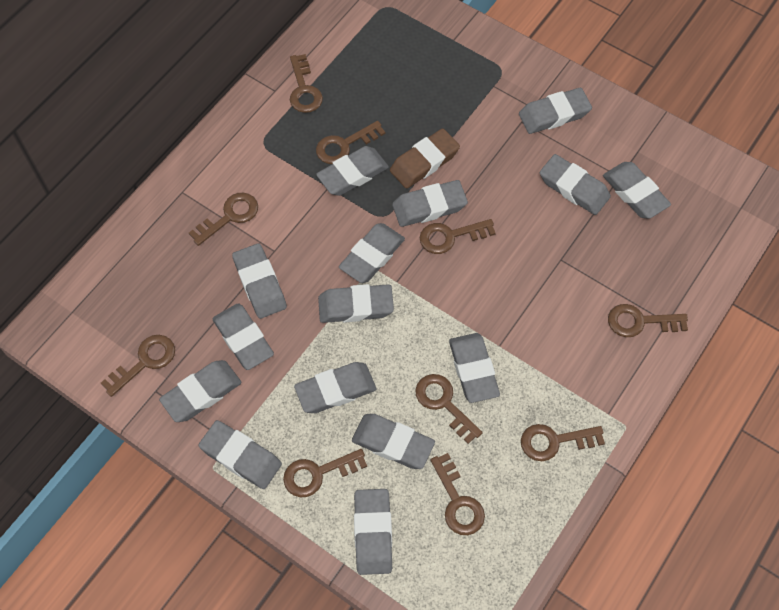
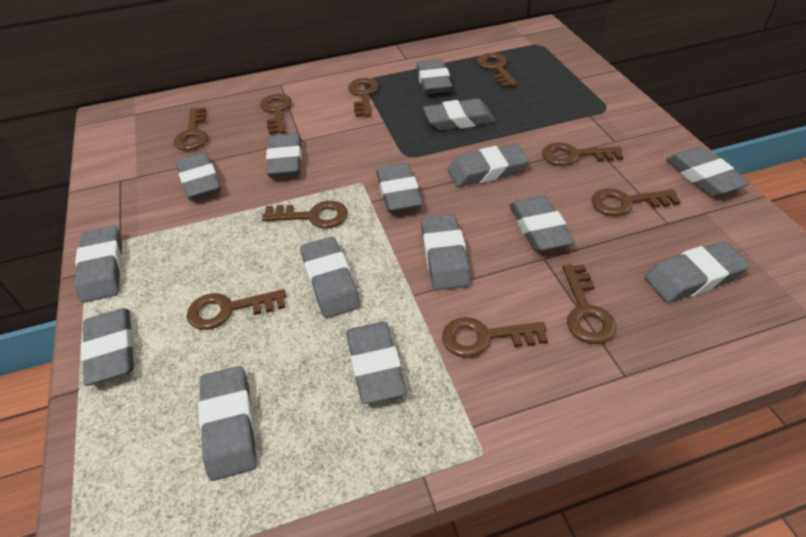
brown eraser: 1 -> 0

